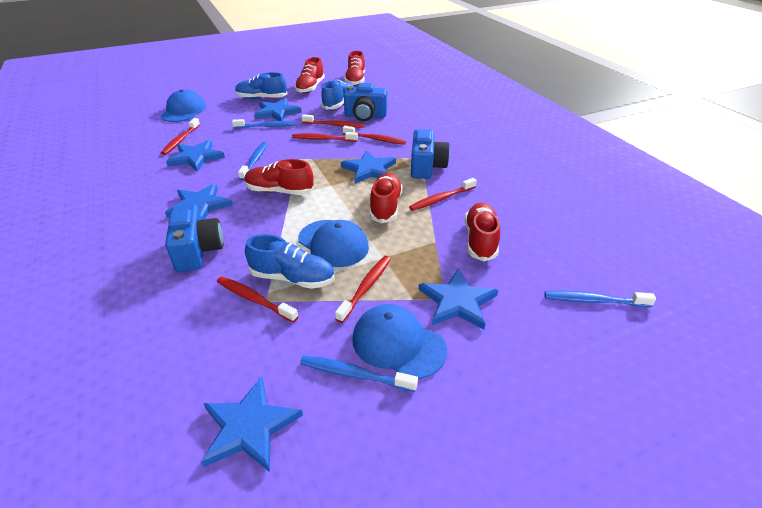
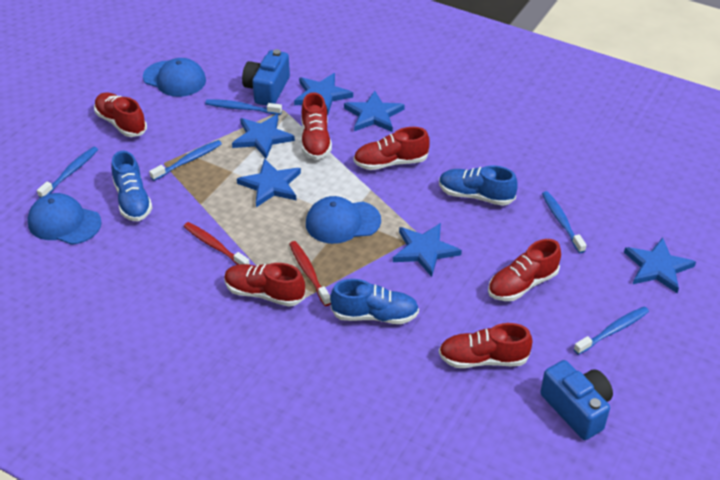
blue camera: 3 -> 2
blue toothbrush: 4 -> 5
red shoe: 5 -> 6
red toothbrush: 7 -> 2

